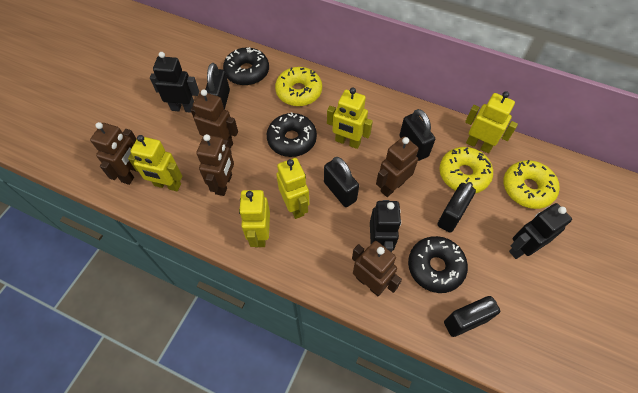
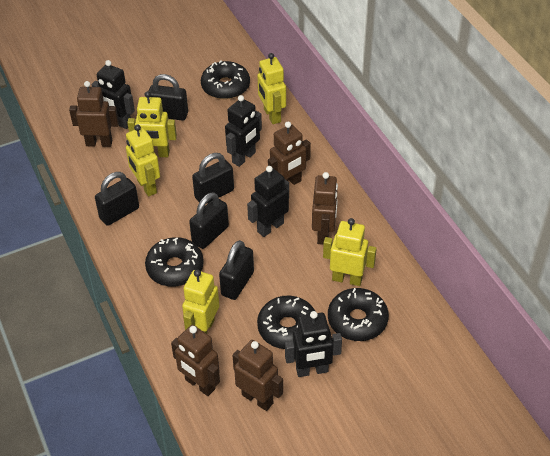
black donut: 3 -> 4
black robot: 3 -> 4
yellow donut: 3 -> 0

